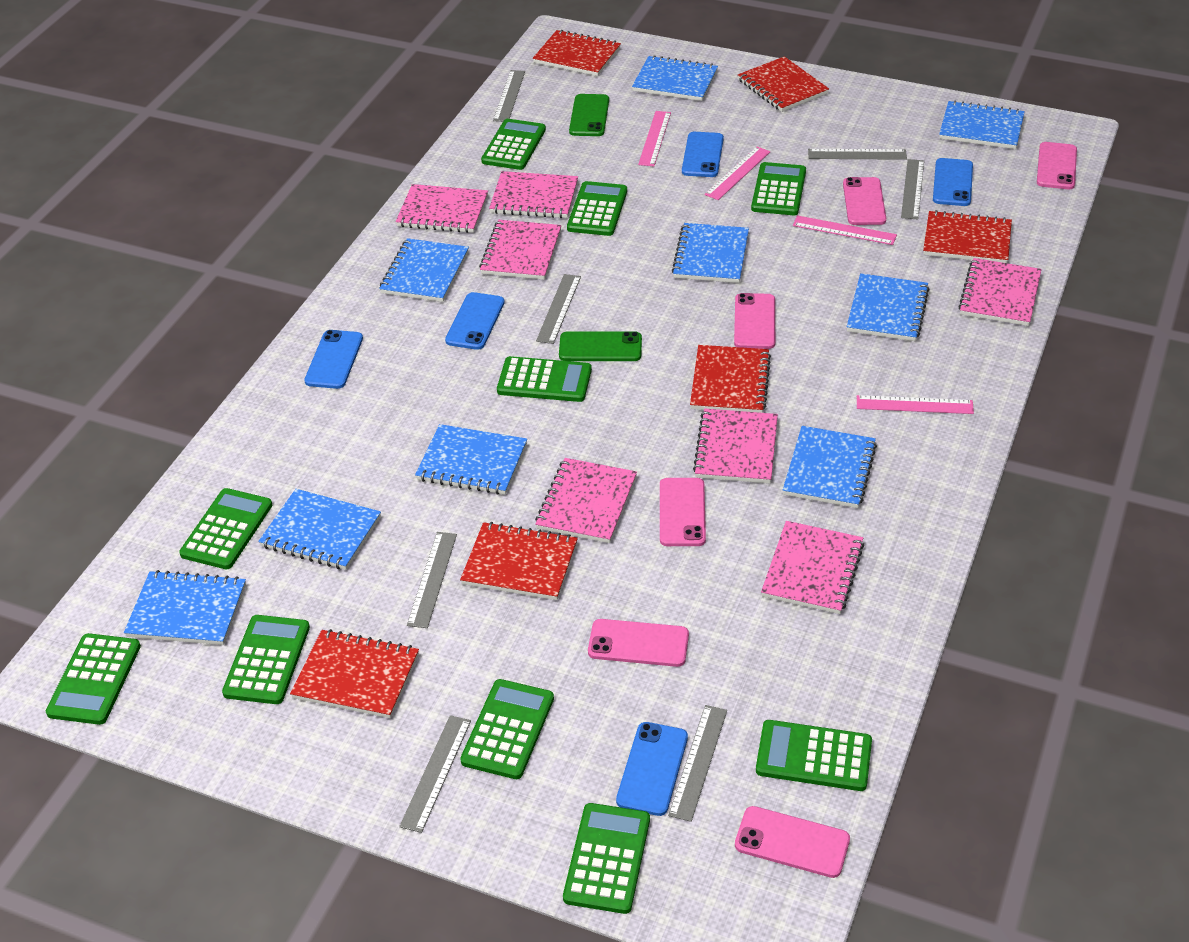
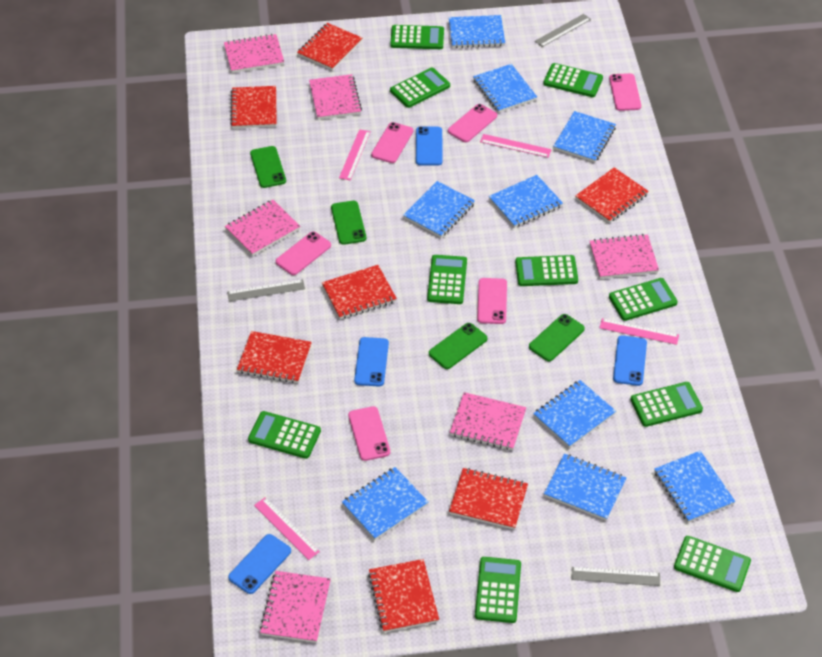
blue phone: 5 -> 4
green phone: 2 -> 4
grey ruler: 7 -> 3
pink notebook: 7 -> 6
red notebook: 6 -> 7

